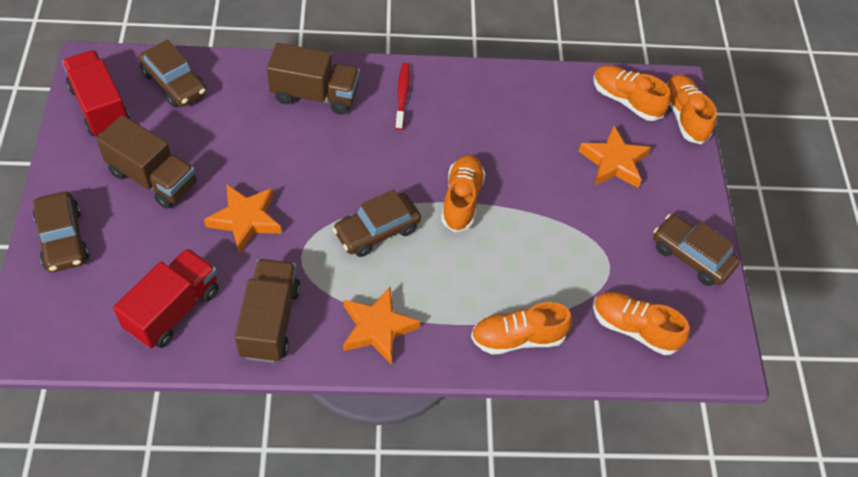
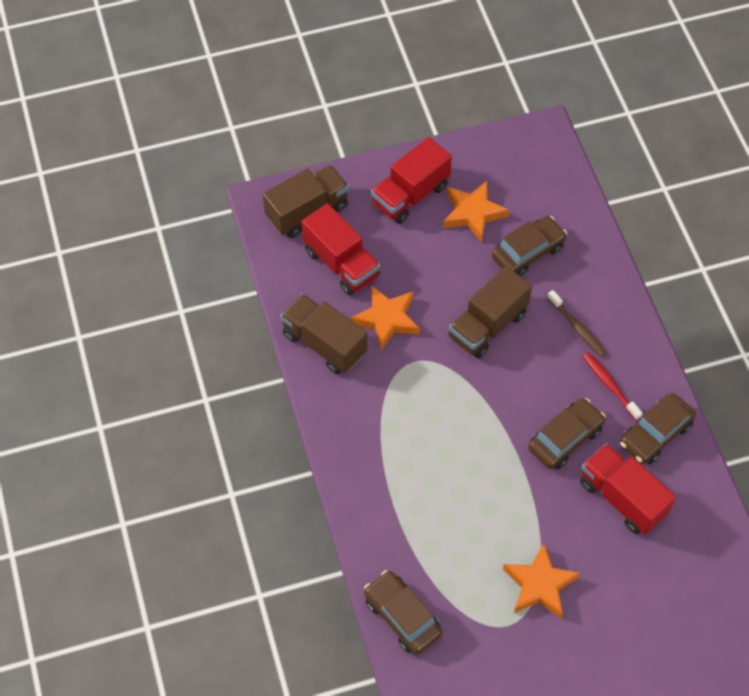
brown toothbrush: 0 -> 1
orange shoe: 5 -> 0
red truck: 2 -> 3

